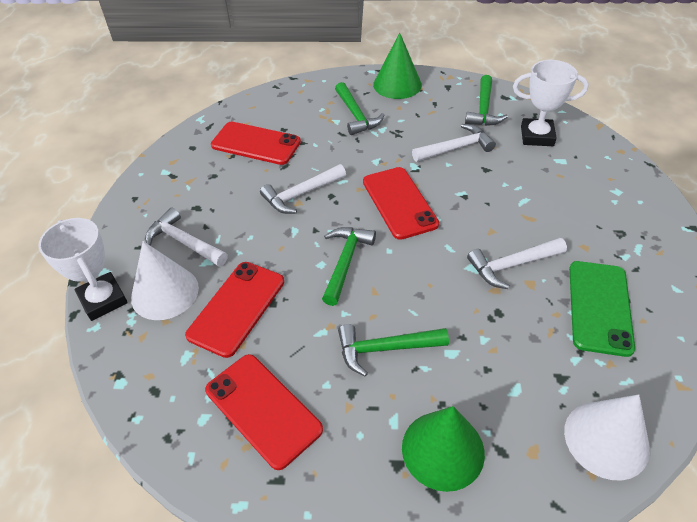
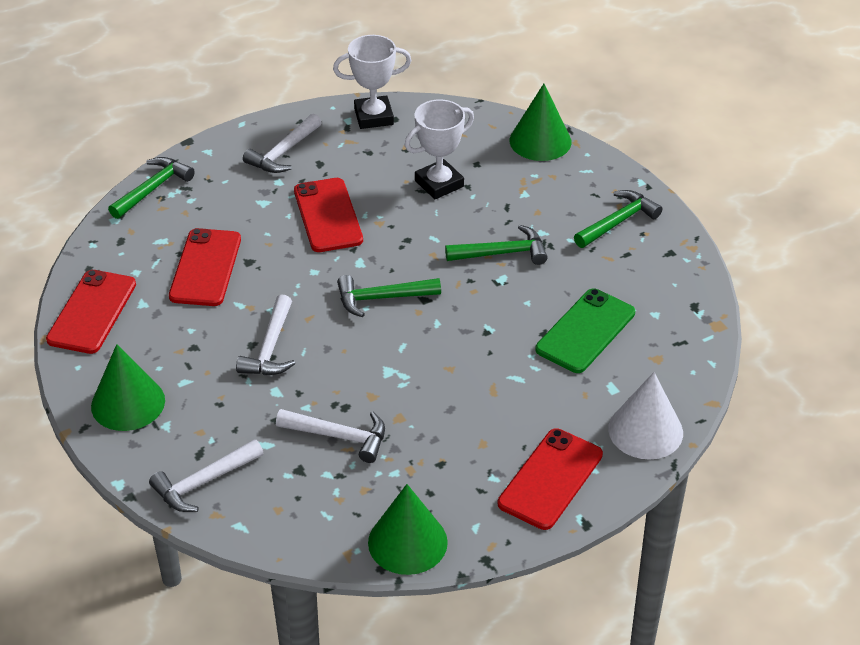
green cone: 2 -> 3
white cone: 2 -> 1

